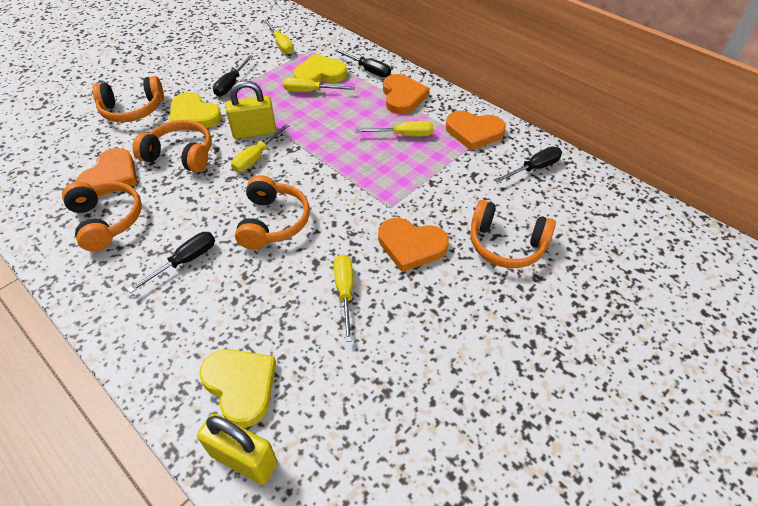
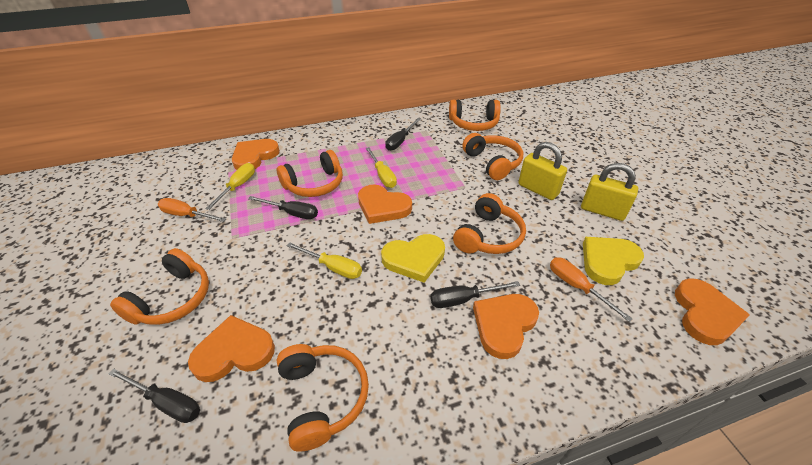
orange headphones: 5 -> 6
orange heart: 4 -> 5
orange screwdriver: 0 -> 2
yellow heart: 3 -> 2
yellow screwdriver: 5 -> 3

